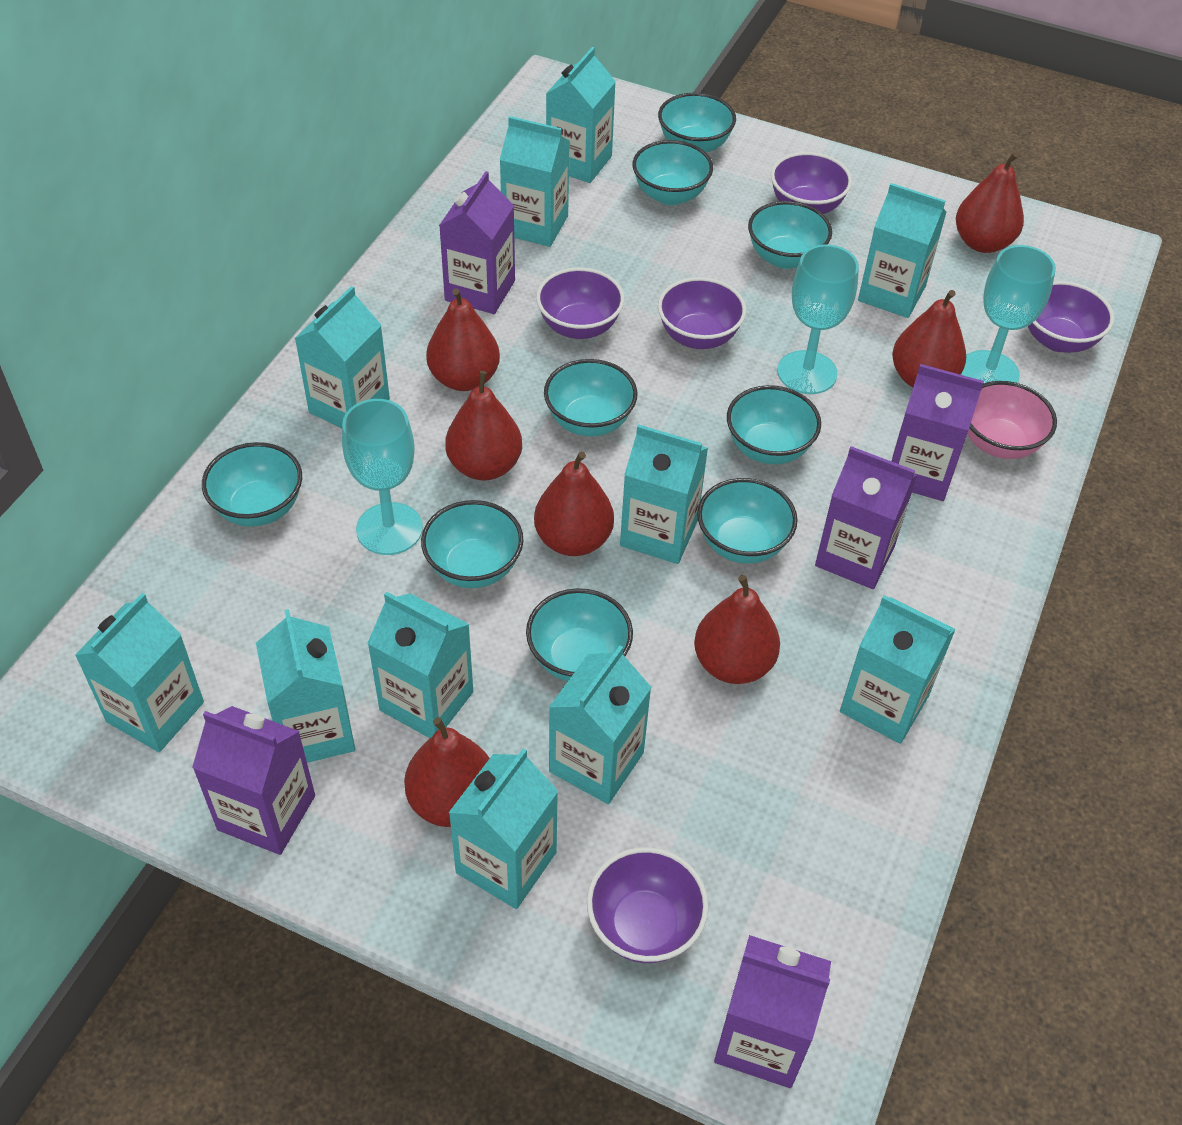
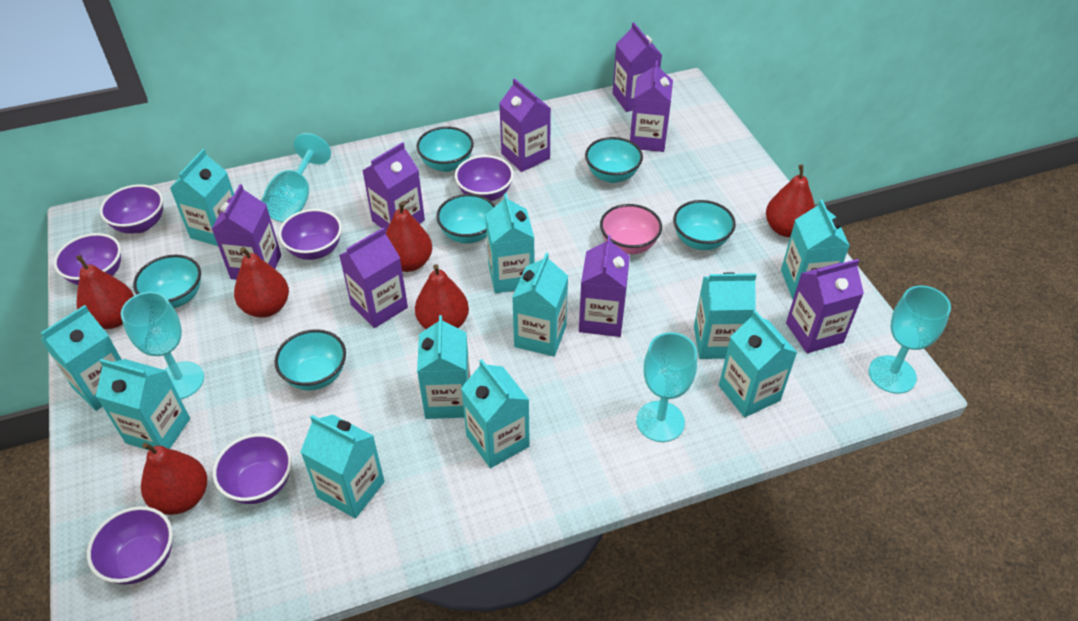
purple bowl: 5 -> 6
purple carton: 5 -> 8
red pear: 7 -> 6
turquoise bowl: 9 -> 6
turquoise goblet: 3 -> 4

